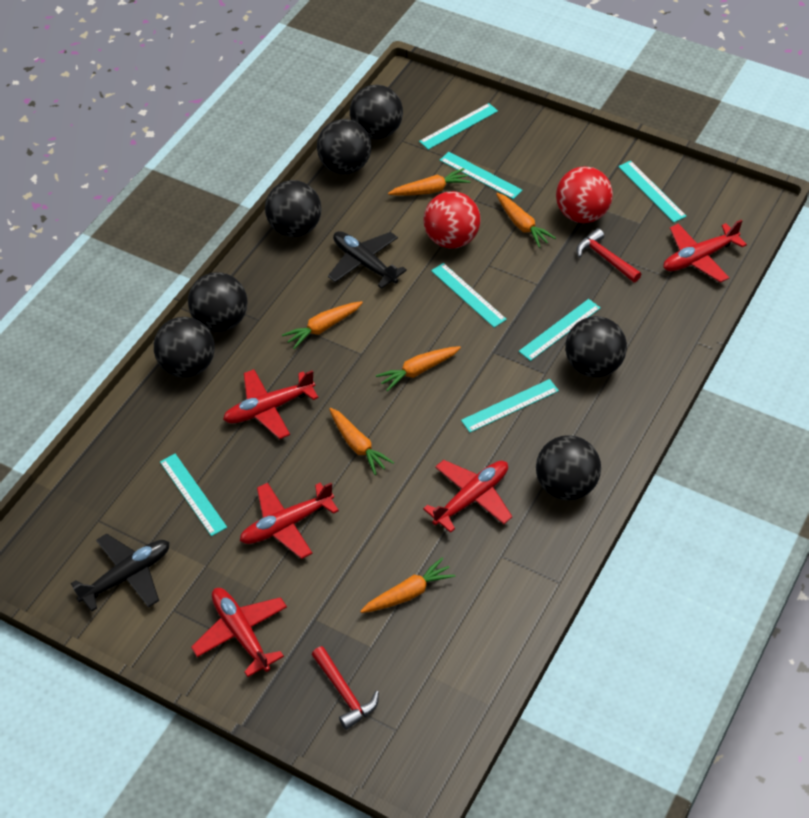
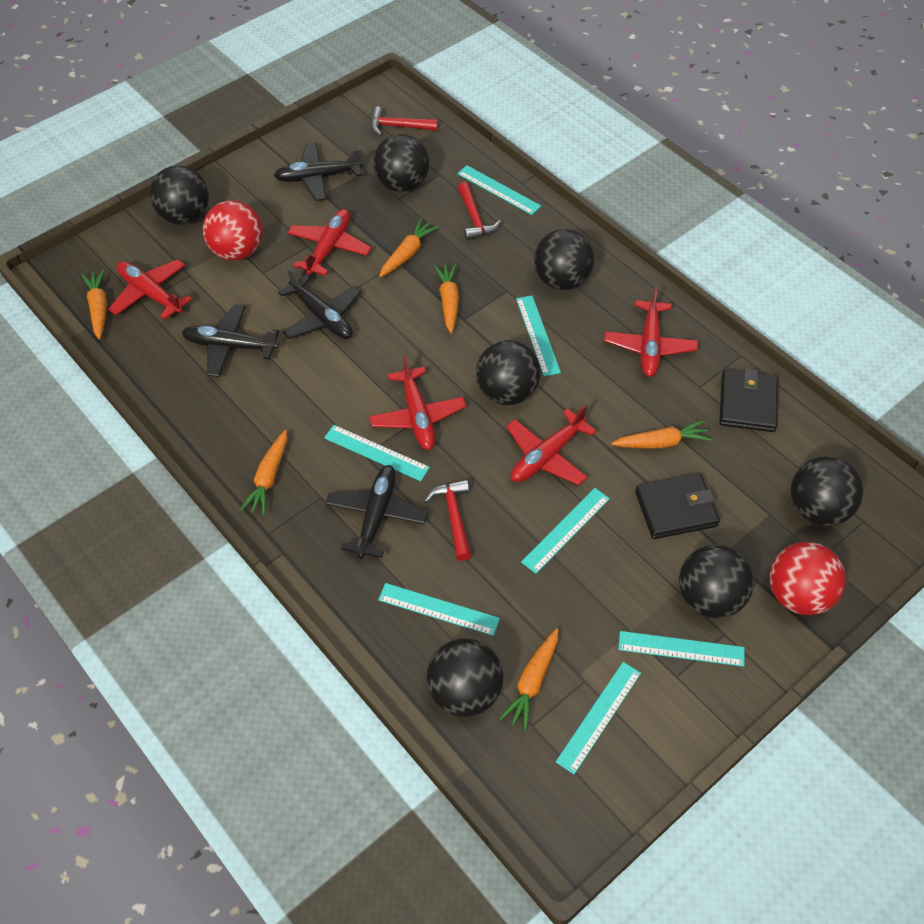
black plane: 2 -> 4
black wallet: 0 -> 2
red hammer: 2 -> 3

